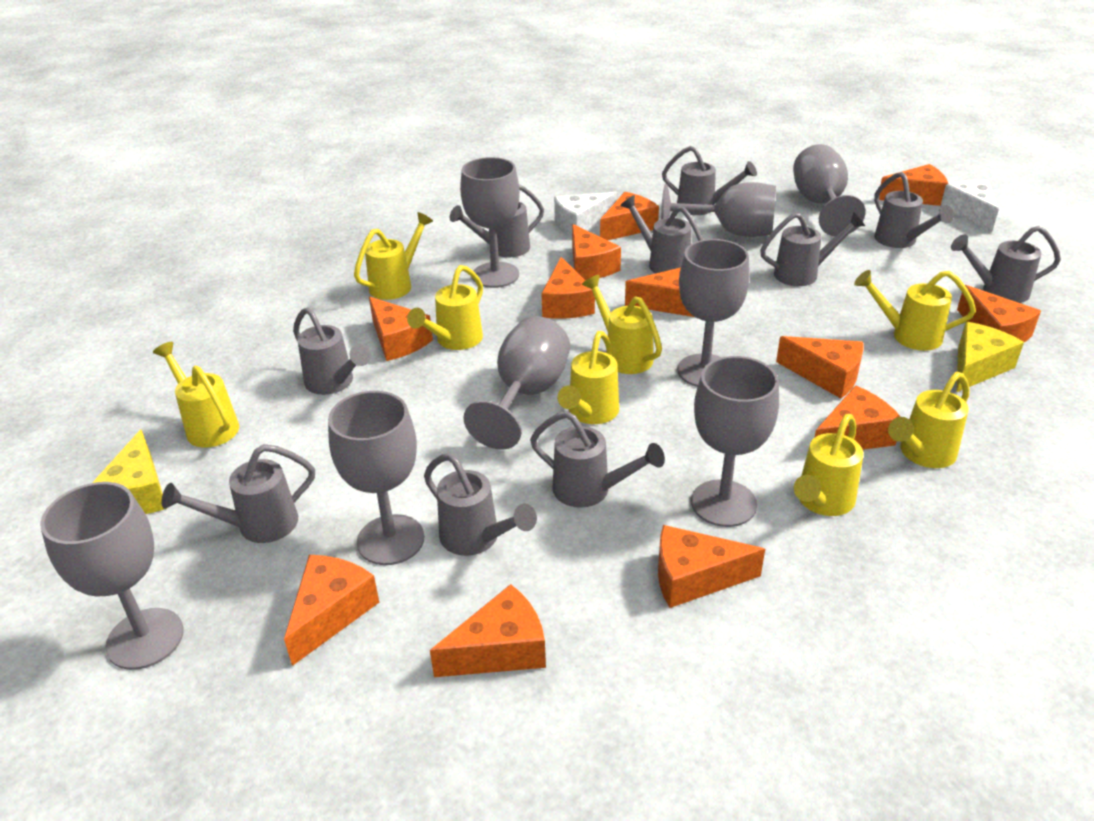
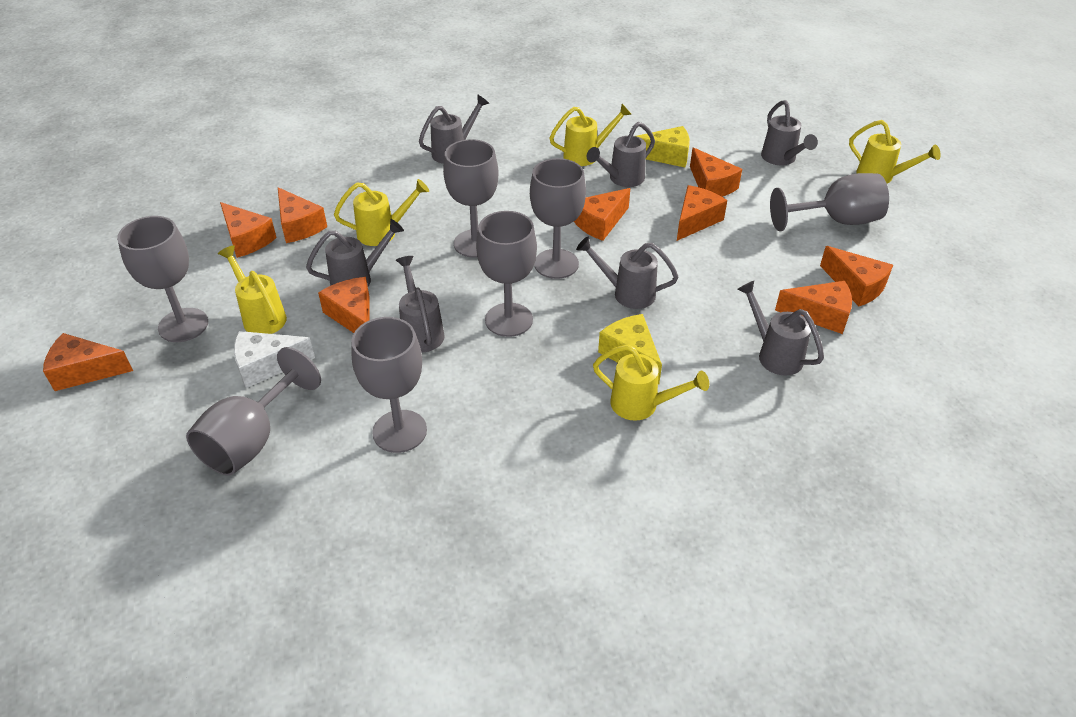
grey goblet: 8 -> 7
grey watering can: 10 -> 7
orange cheese: 12 -> 9
white cheese: 2 -> 1
yellow watering can: 8 -> 5

